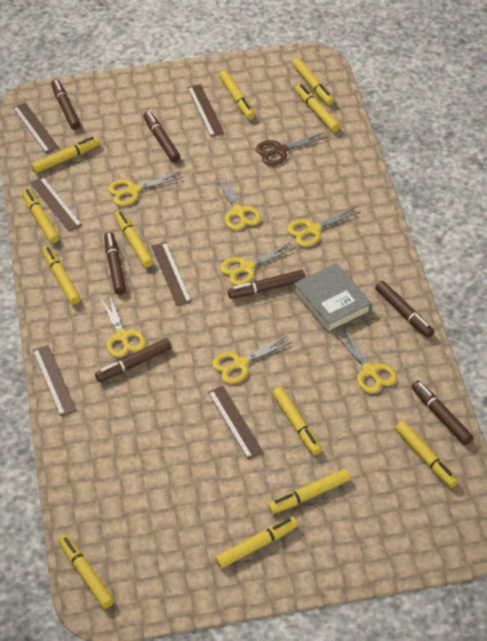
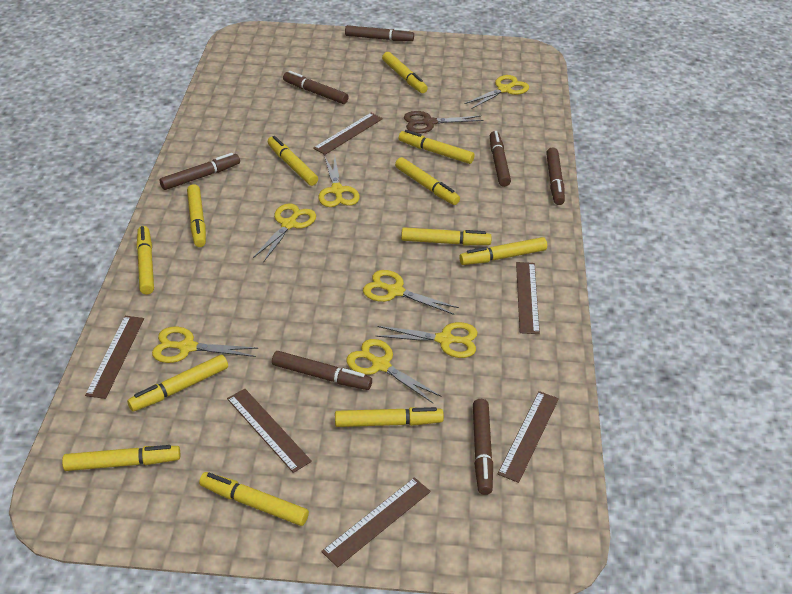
grey book: 1 -> 0

